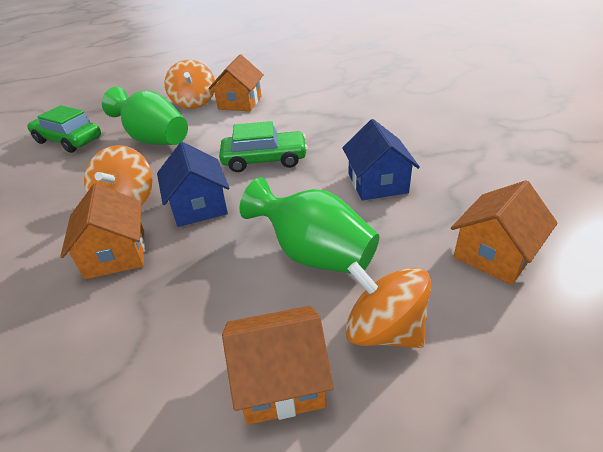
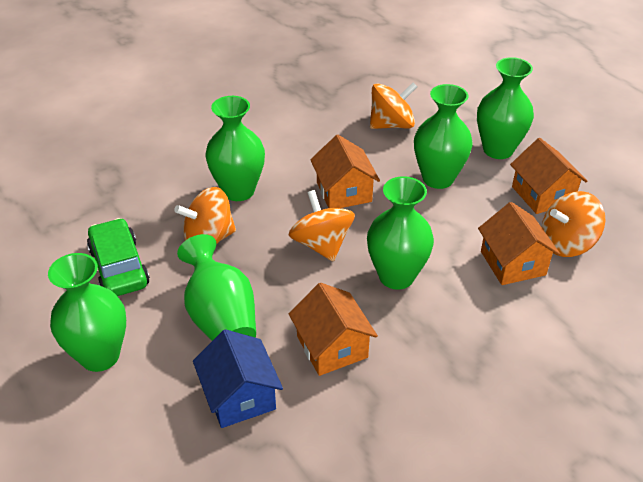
blue house: 2 -> 1
green car: 2 -> 1
green vase: 2 -> 6
orange spinning top: 3 -> 4

